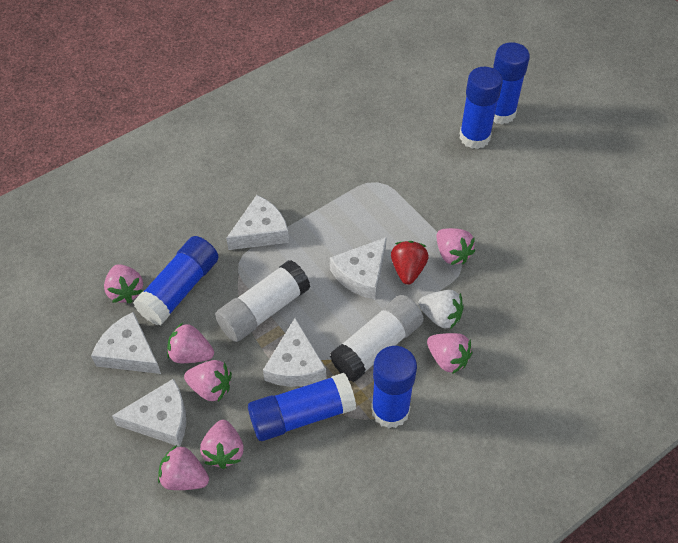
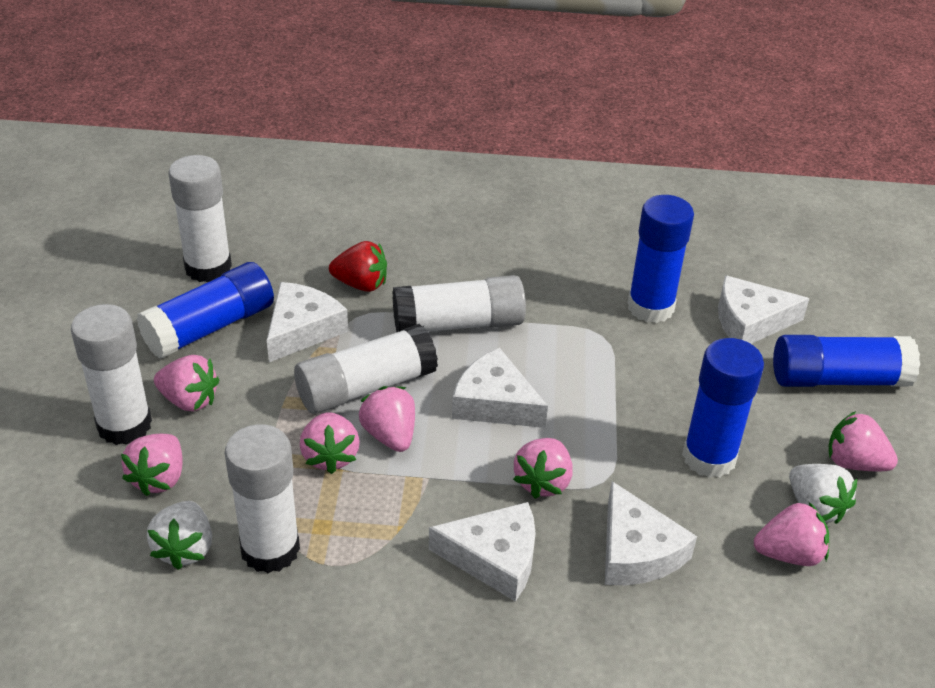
blue glue stick: 5 -> 4
white glue stick: 2 -> 5
white strawberry: 1 -> 2

